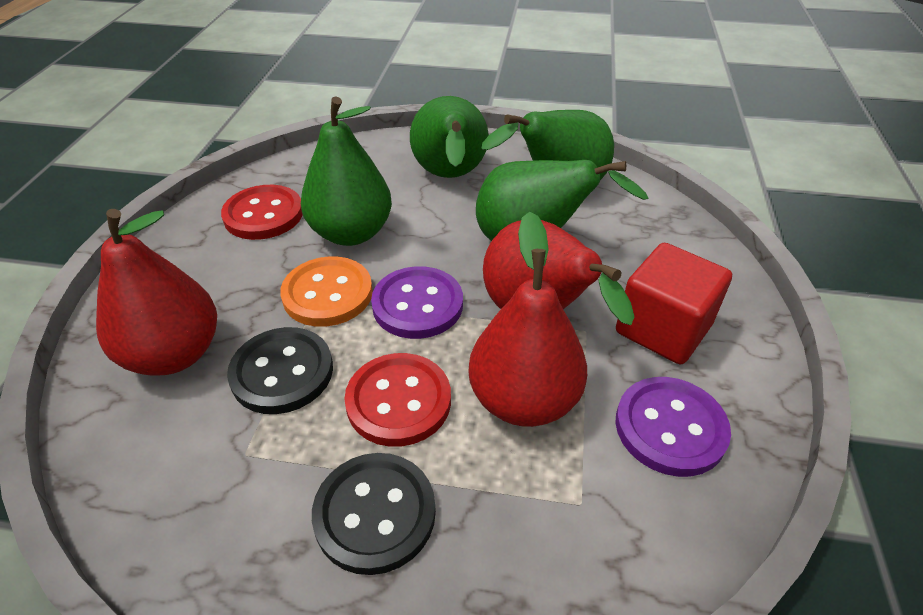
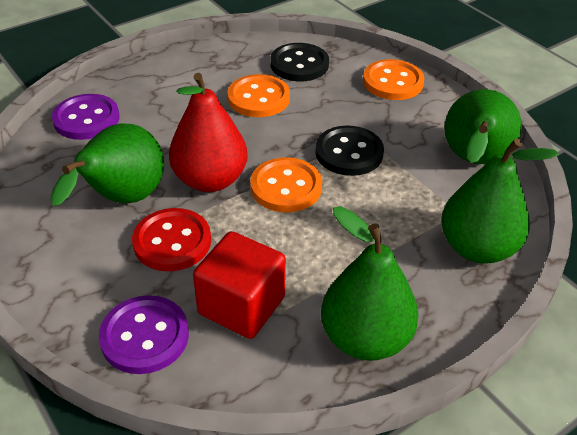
orange button: 1 -> 3
red button: 2 -> 1
red pear: 3 -> 1

